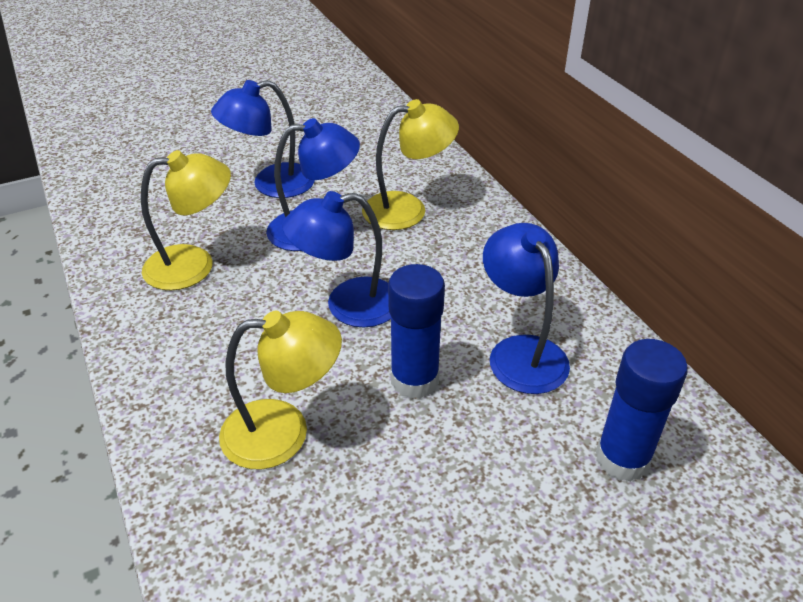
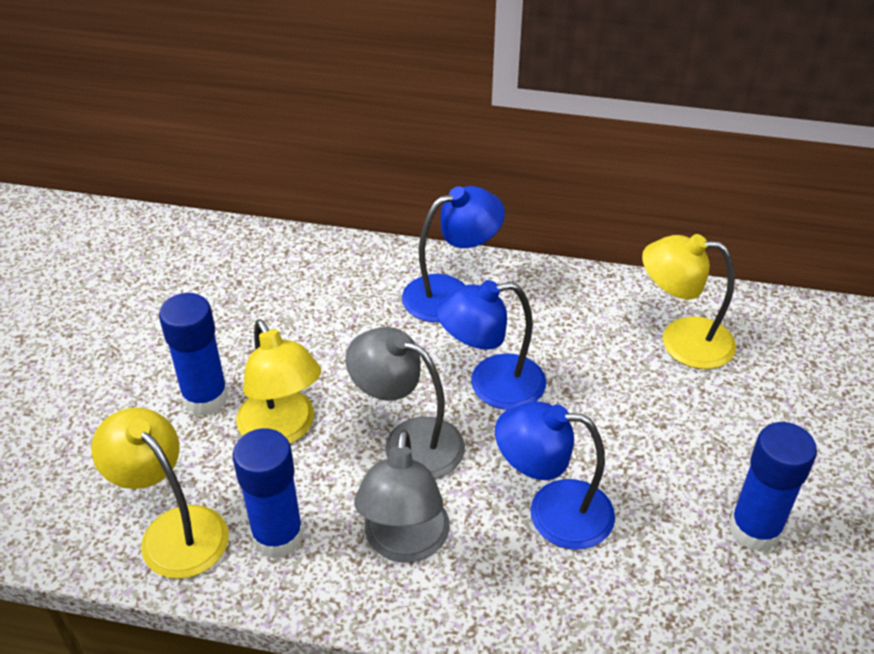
blue glue stick: 2 -> 3
blue lamp: 4 -> 3
grey lamp: 0 -> 2

